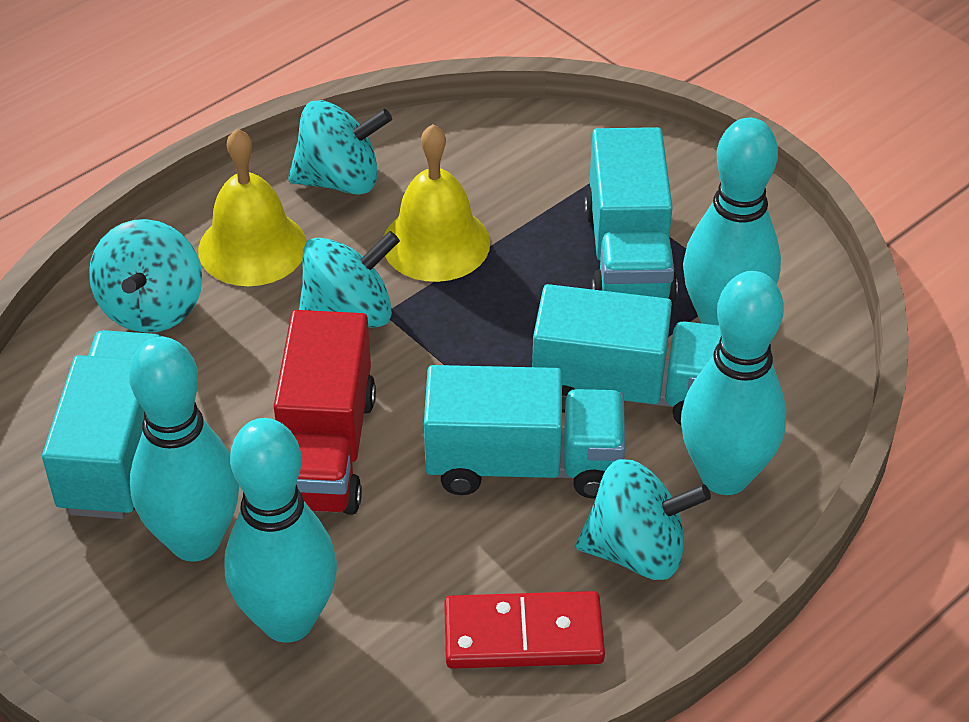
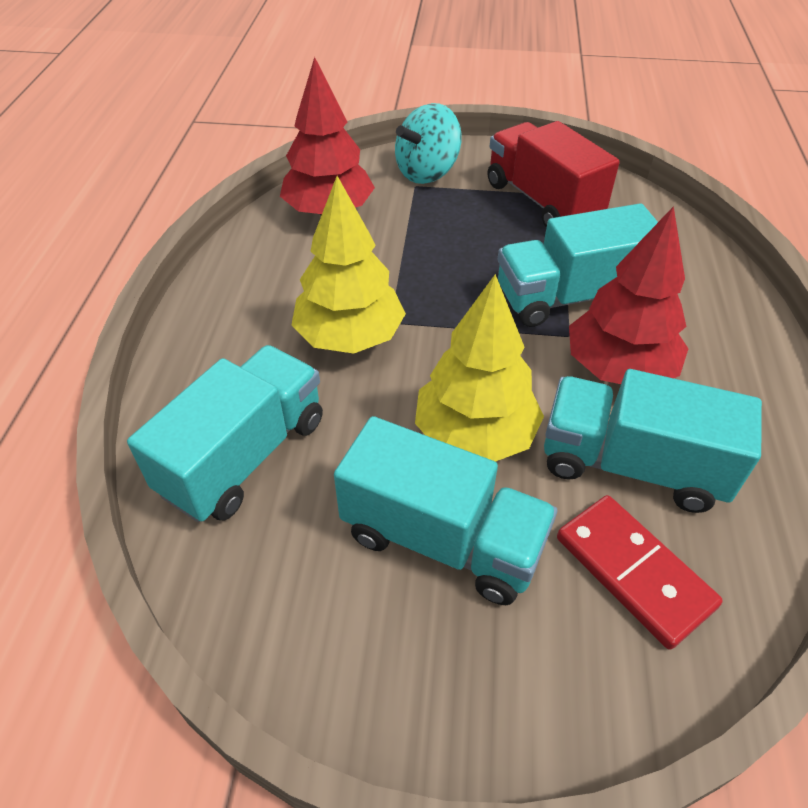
red tree: 0 -> 2
turquoise bowling pin: 4 -> 0
turquoise spinning top: 4 -> 1
yellow bell: 2 -> 0
yellow tree: 0 -> 2

